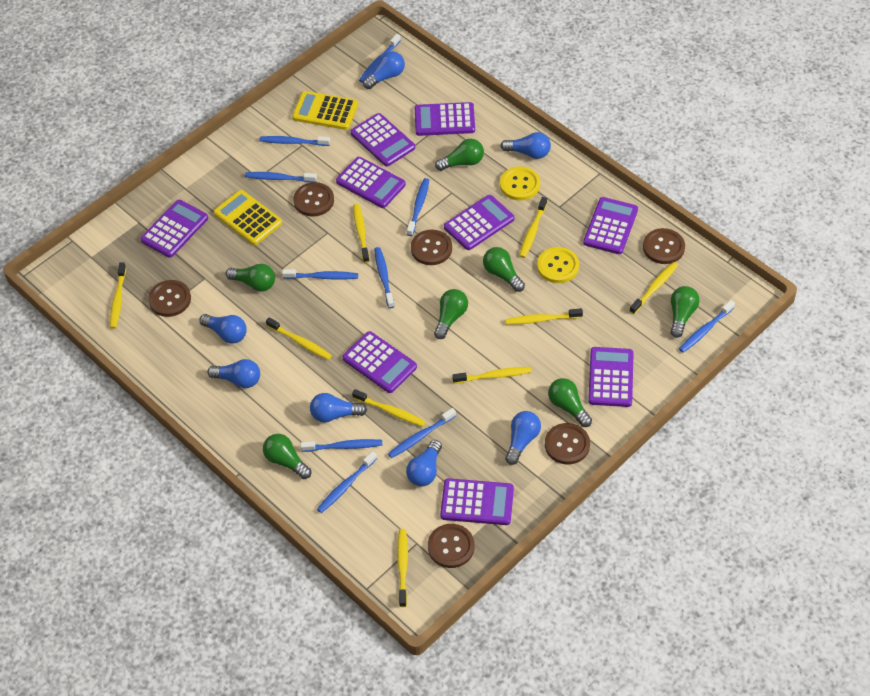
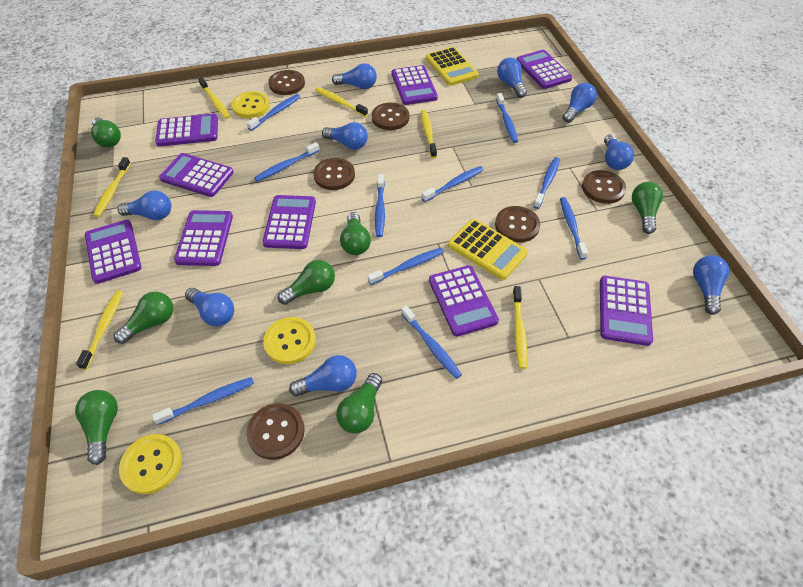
blue light bulb: 7 -> 9
yellow button: 2 -> 3
yellow toothbrush: 9 -> 6

